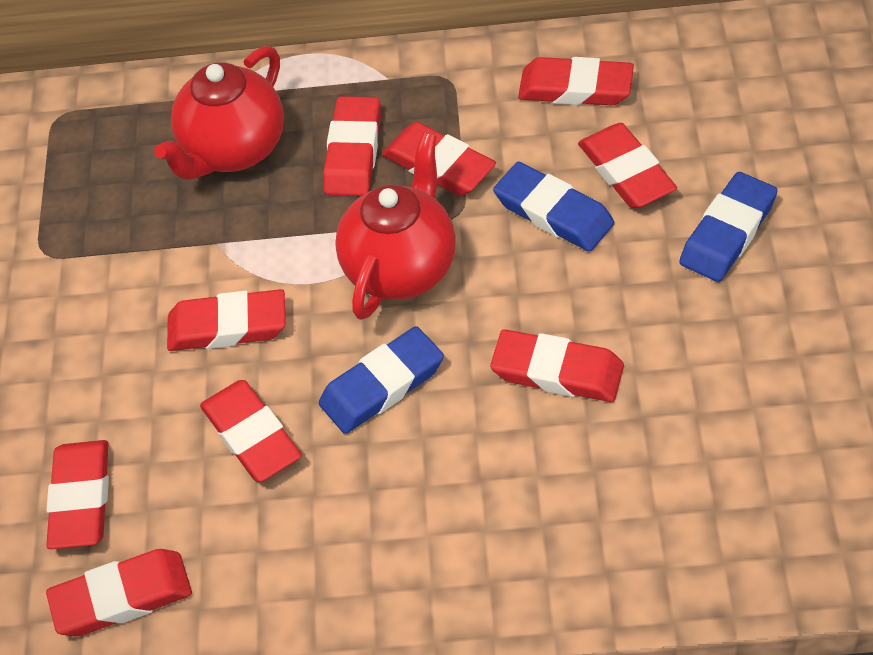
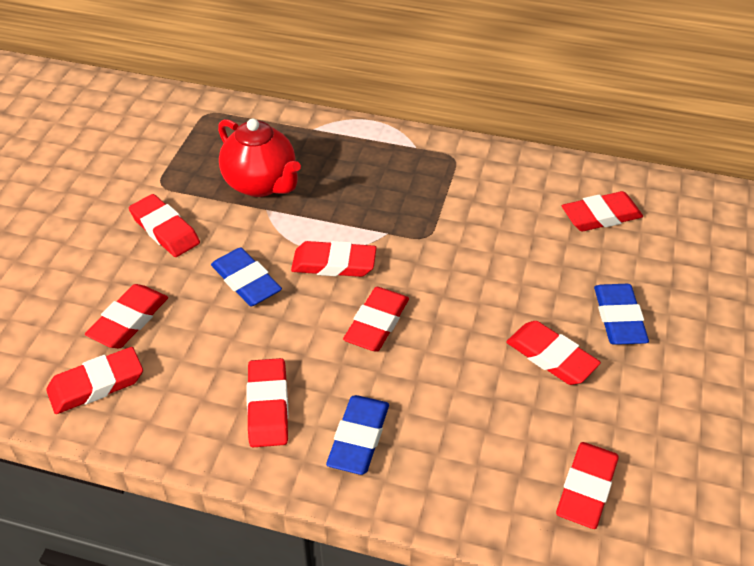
red teapot: 2 -> 1

